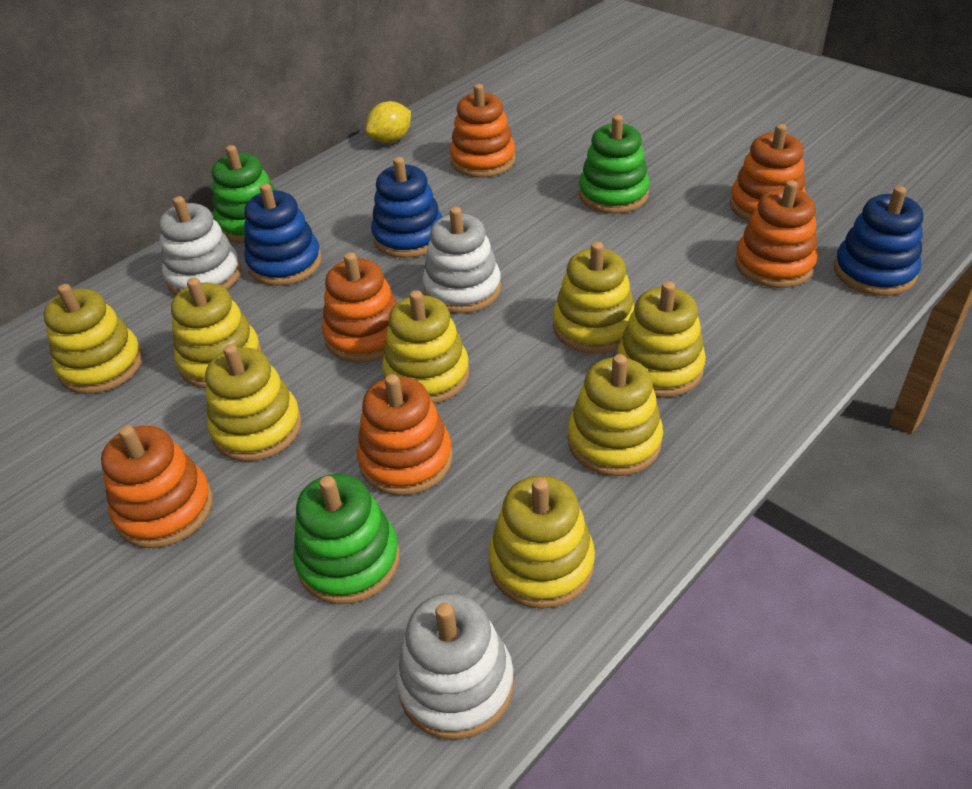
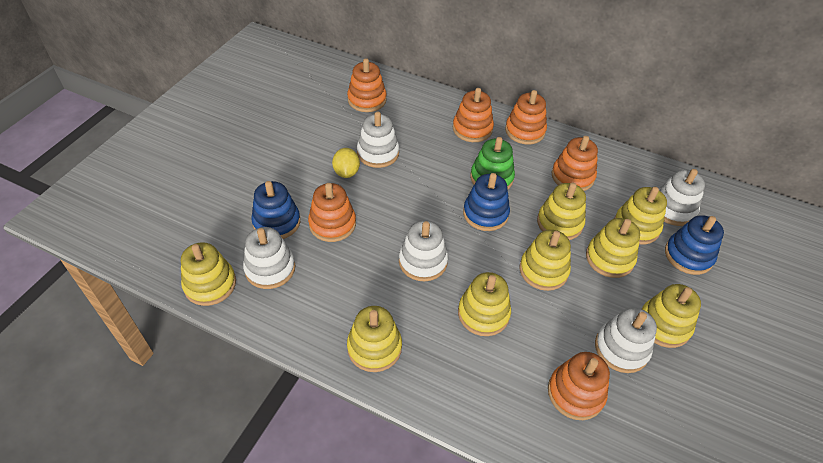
green stacking toy: 3 -> 1
white stacking toy: 3 -> 5

